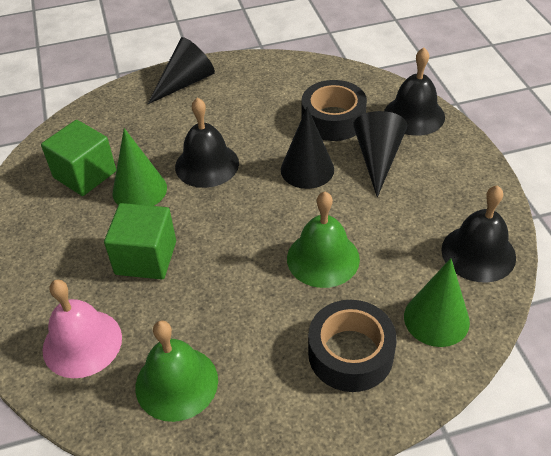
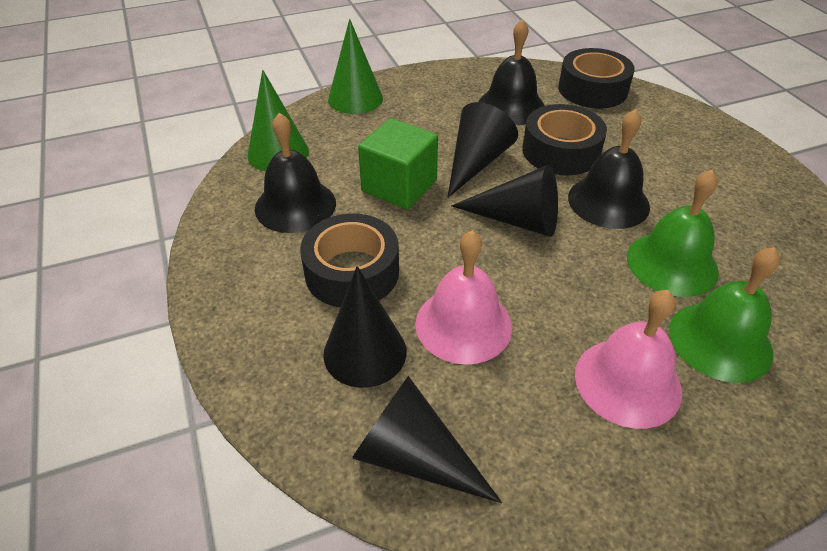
black cone: 3 -> 4
black tape: 2 -> 3
green cube: 2 -> 1
pink bell: 1 -> 2

